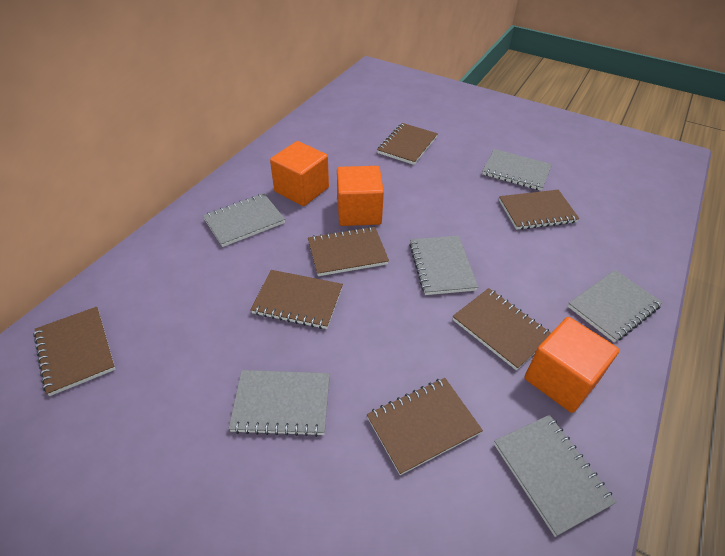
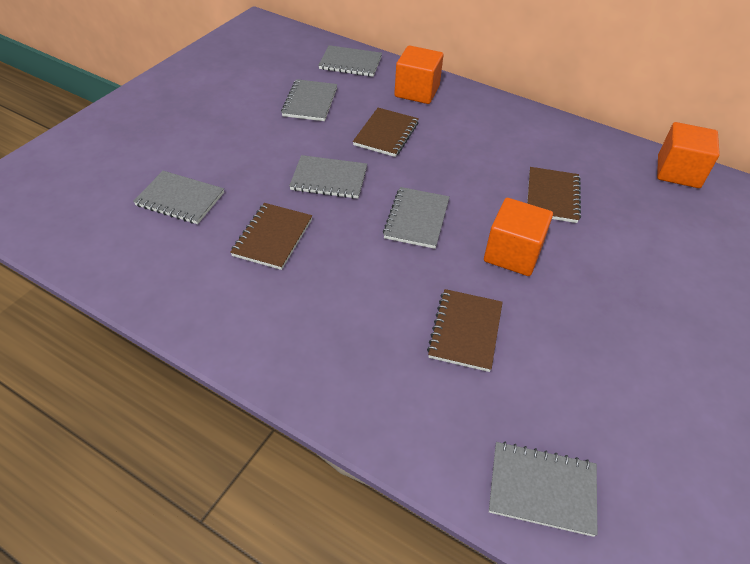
brown notebook: 7 -> 4

